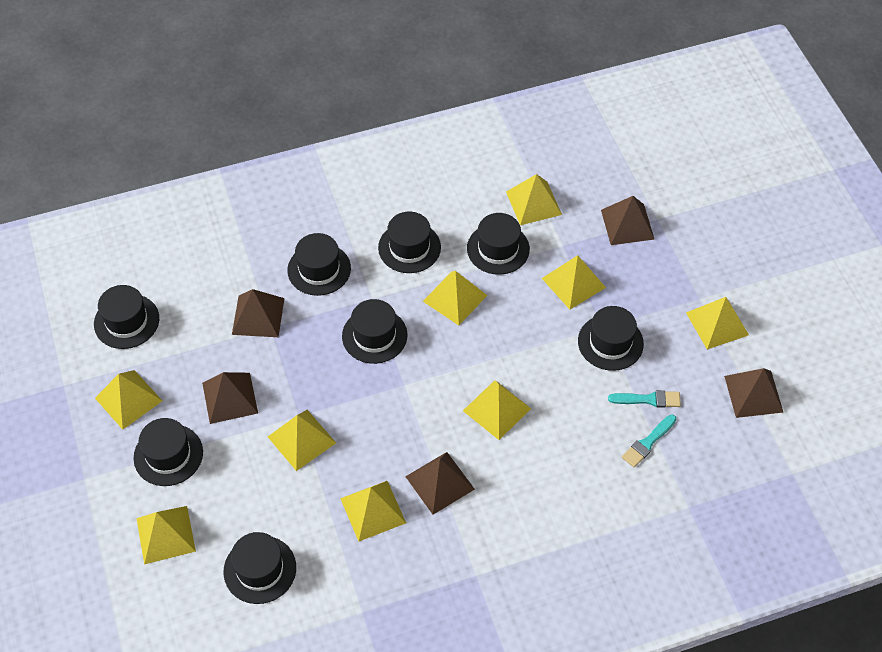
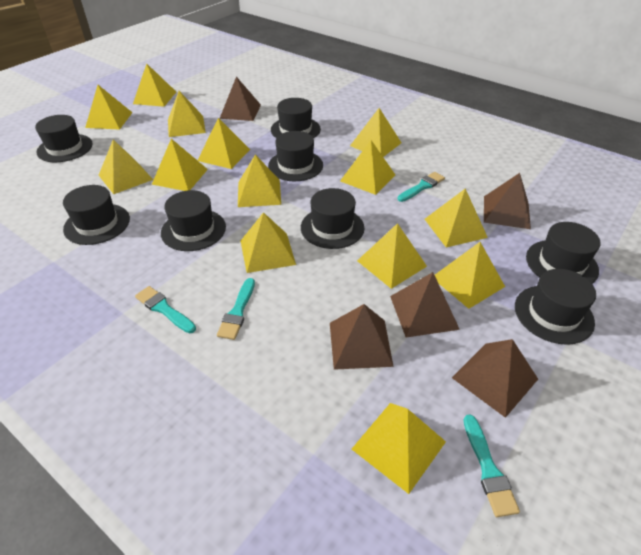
turquoise brush: 2 -> 4
yellow pyramid: 9 -> 14

